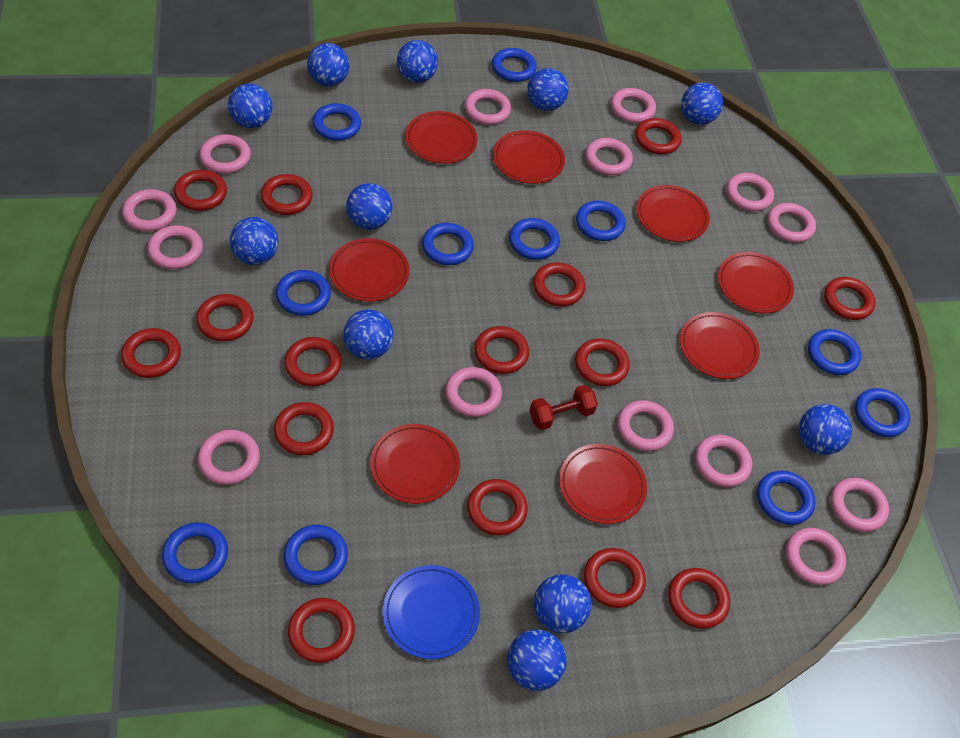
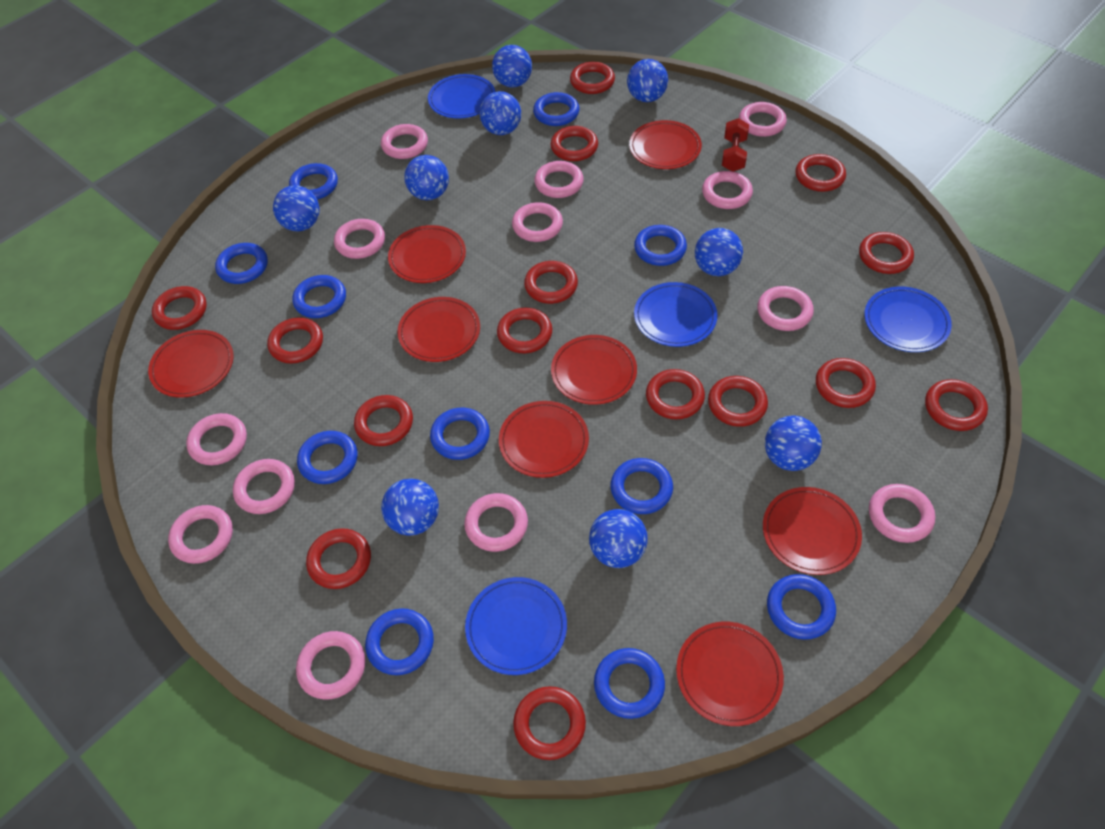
blue ball: 11 -> 9
blue plate: 1 -> 4
pink ring: 14 -> 13

